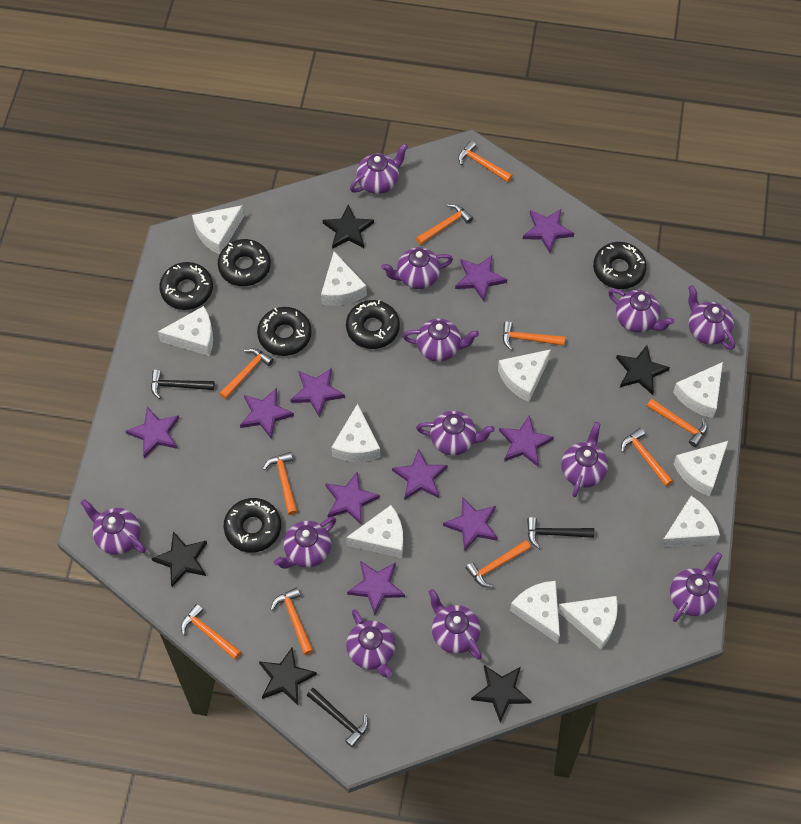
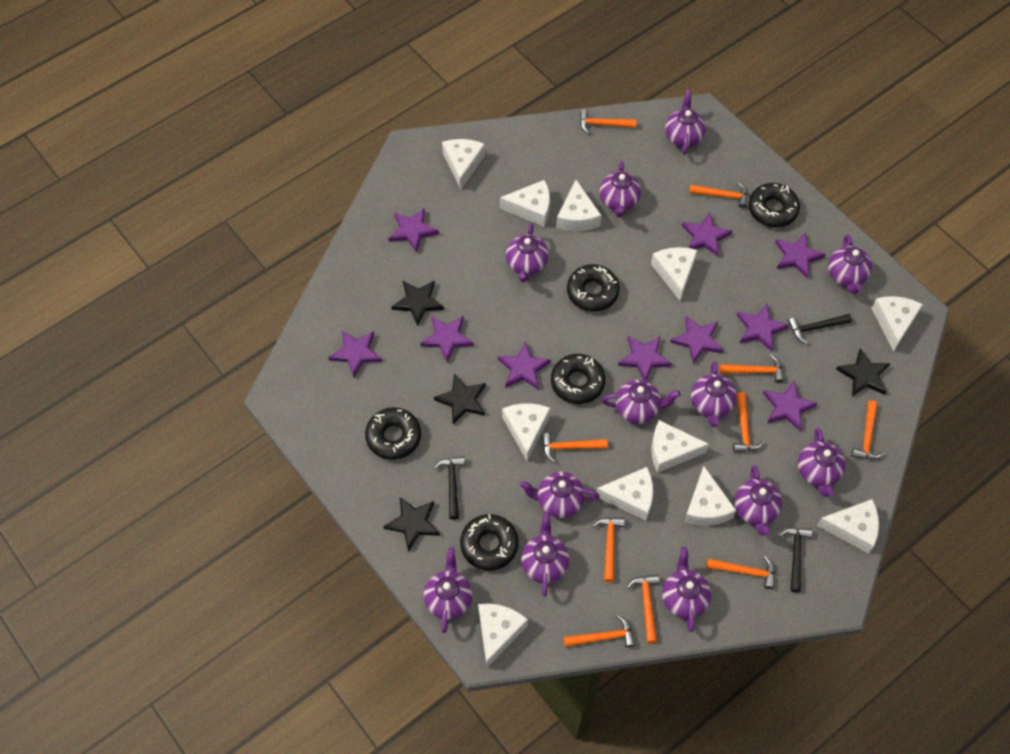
black donut: 6 -> 5
black star: 5 -> 4

